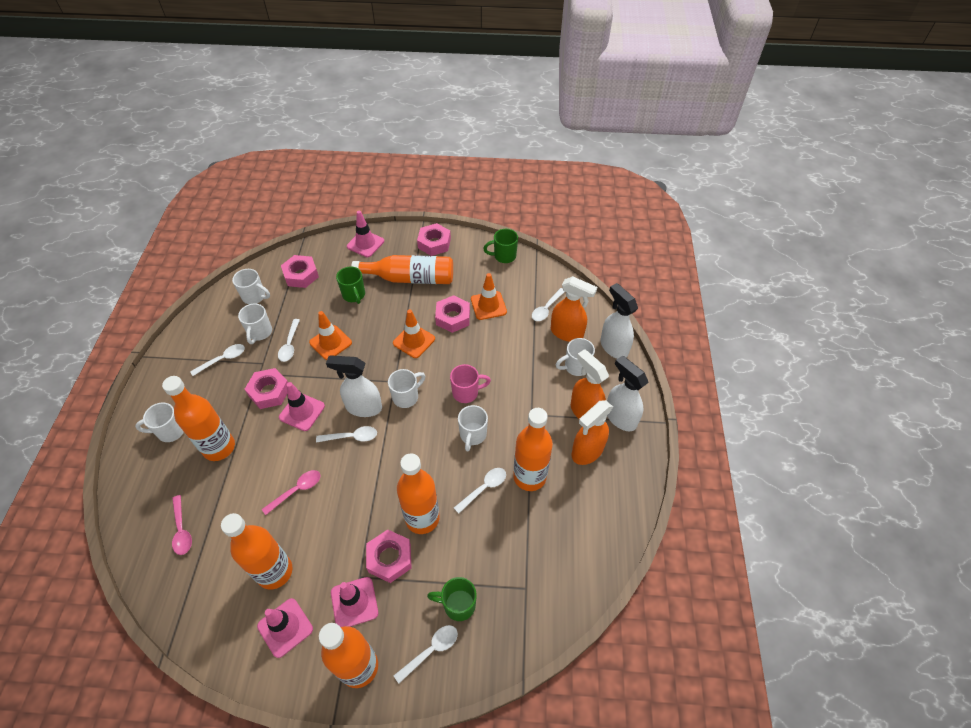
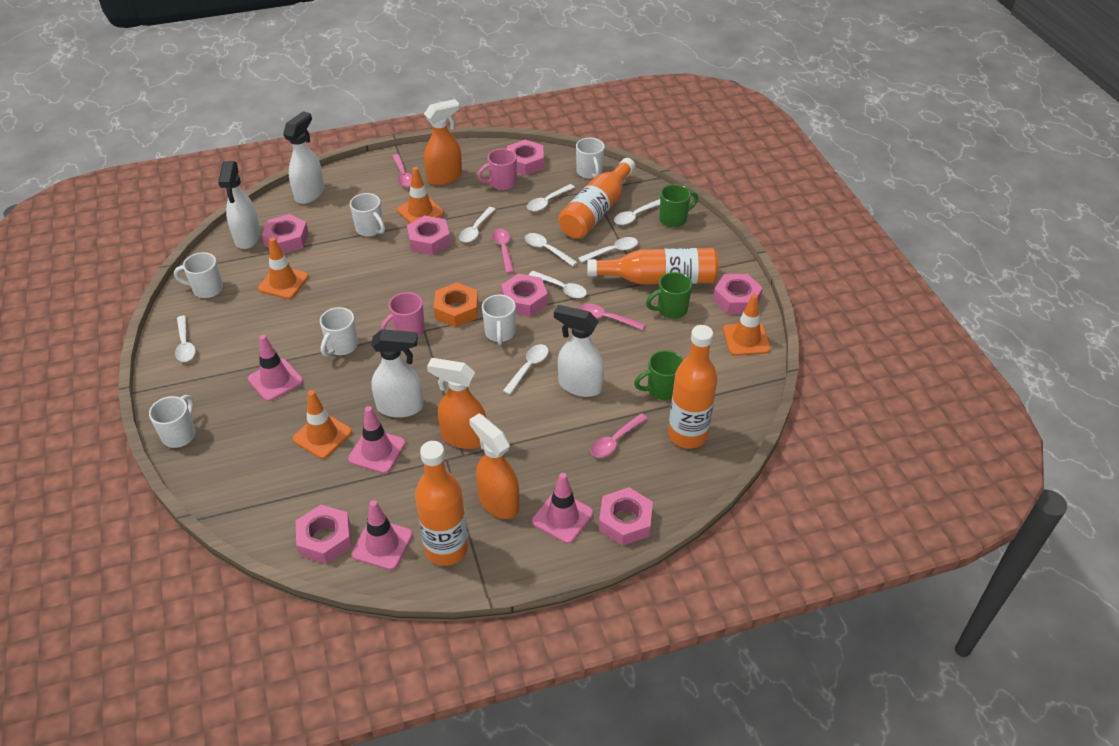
orange bottle: 6 -> 4
orange nut: 0 -> 1
orange traffic cone: 3 -> 4
pink mug: 1 -> 2
pink nut: 5 -> 7
pink spoon: 2 -> 4
white spoon: 6 -> 8
white spray bottle: 3 -> 4

